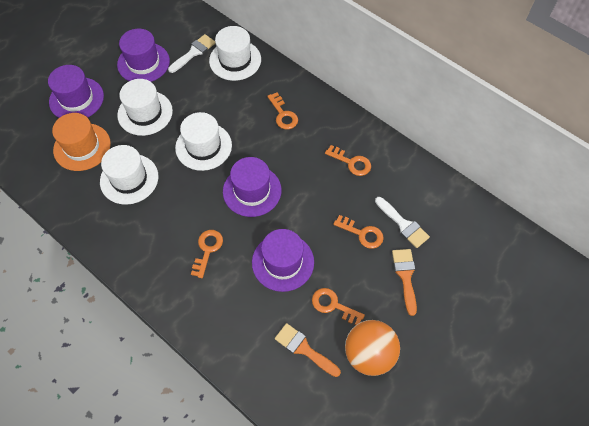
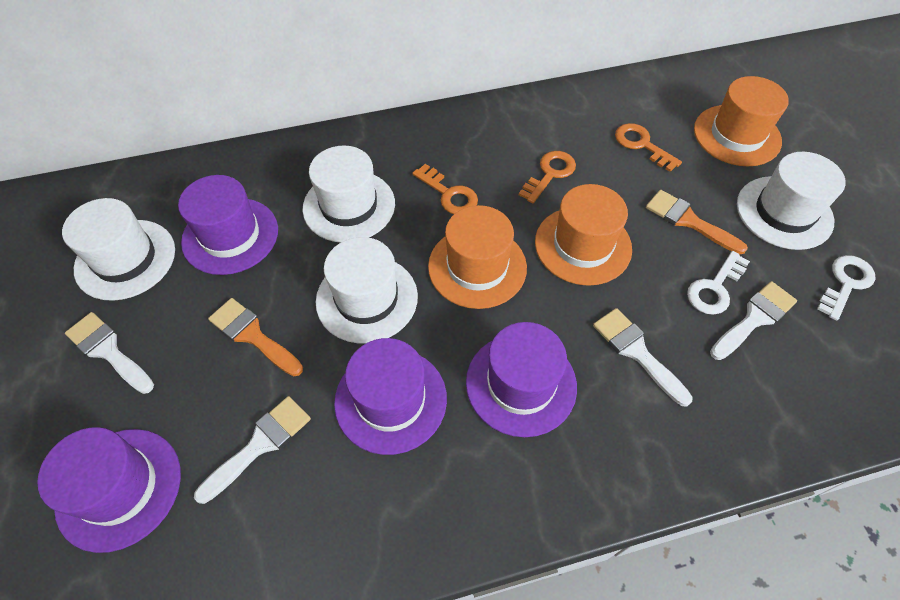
orange ball: 1 -> 0
orange hat: 1 -> 3
orange key: 5 -> 3
white brush: 2 -> 4
white key: 0 -> 2

